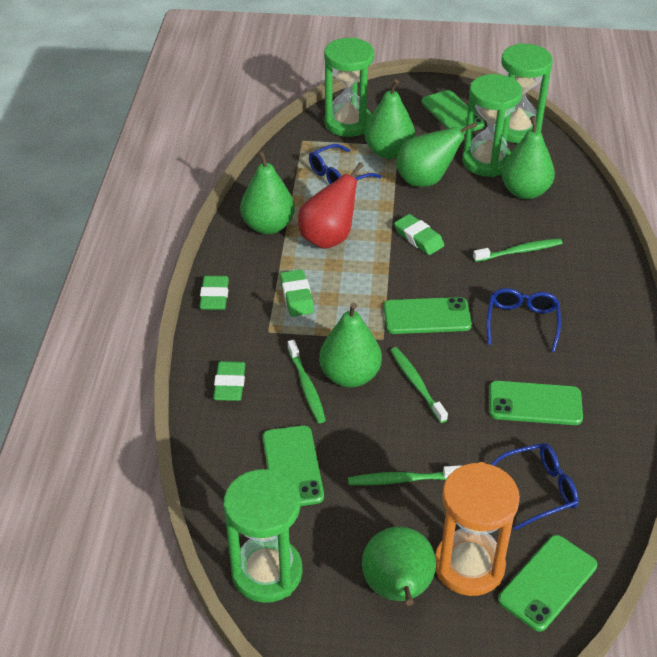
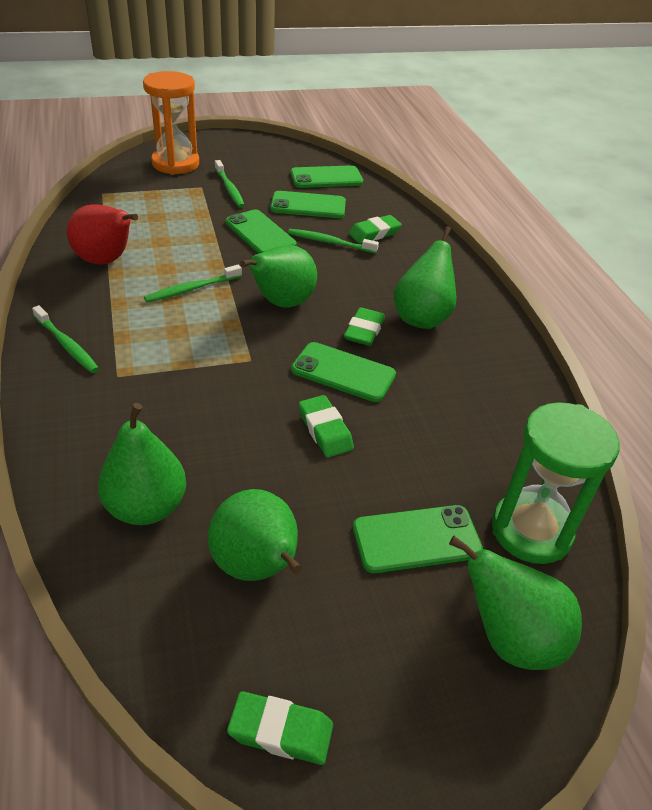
blue glasses: 3 -> 0
green hourglass: 4 -> 1
green pear: 6 -> 5

